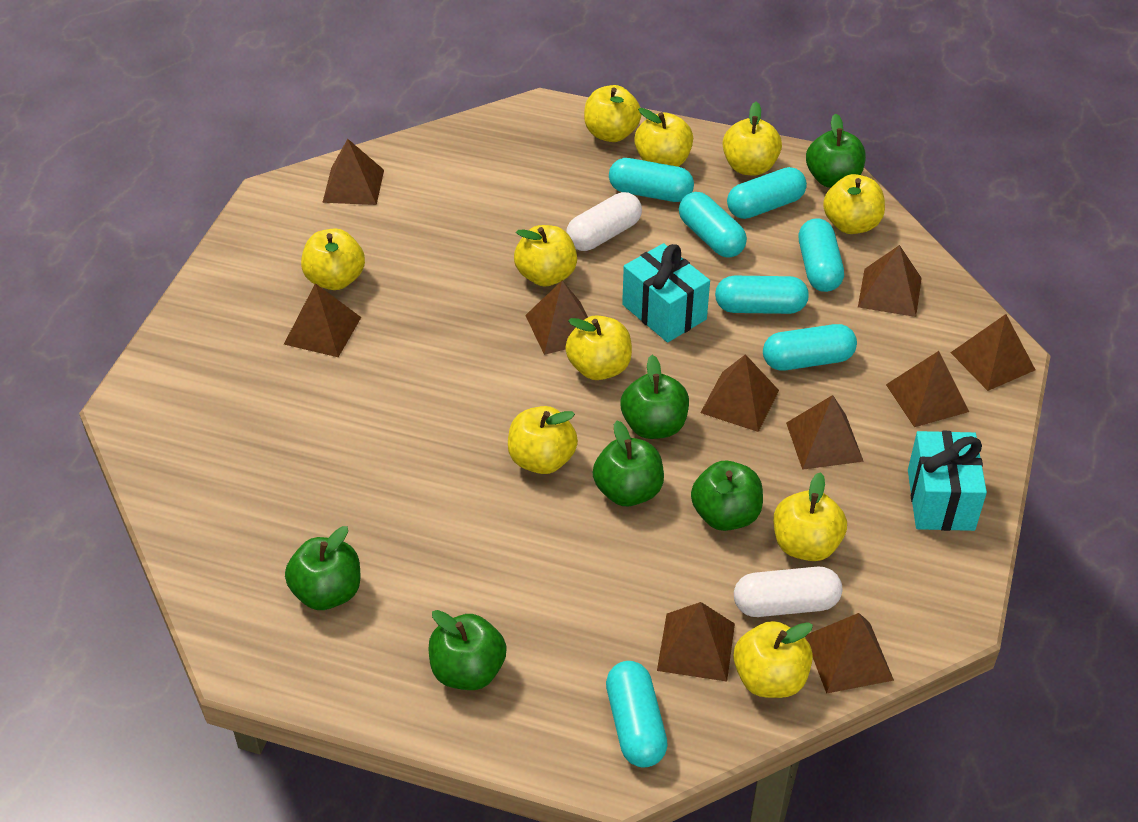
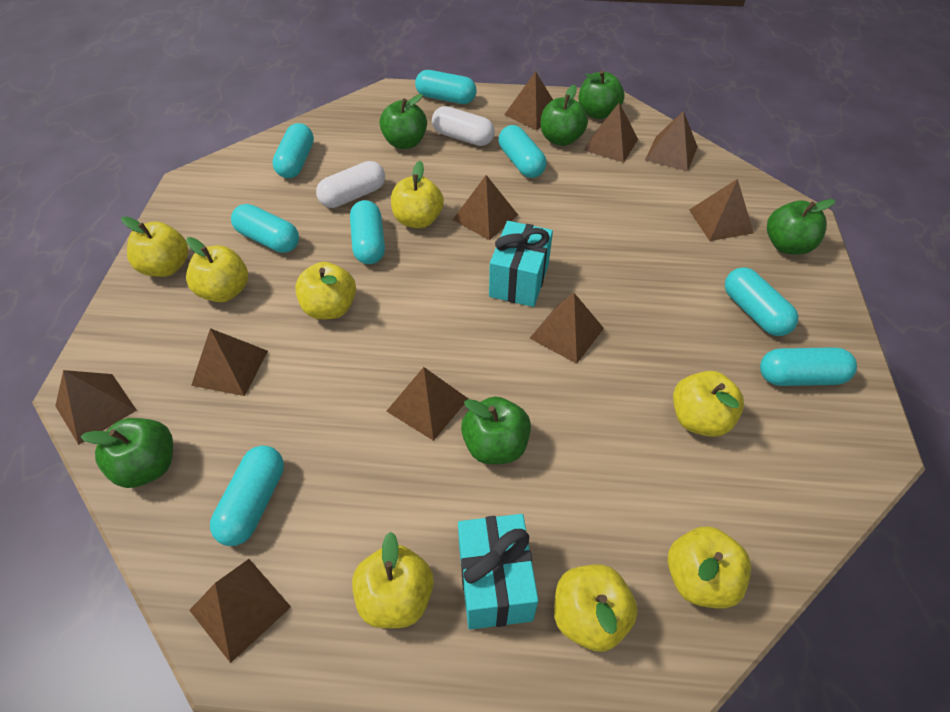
turquoise capsule: 7 -> 8
yellow apple: 10 -> 8

